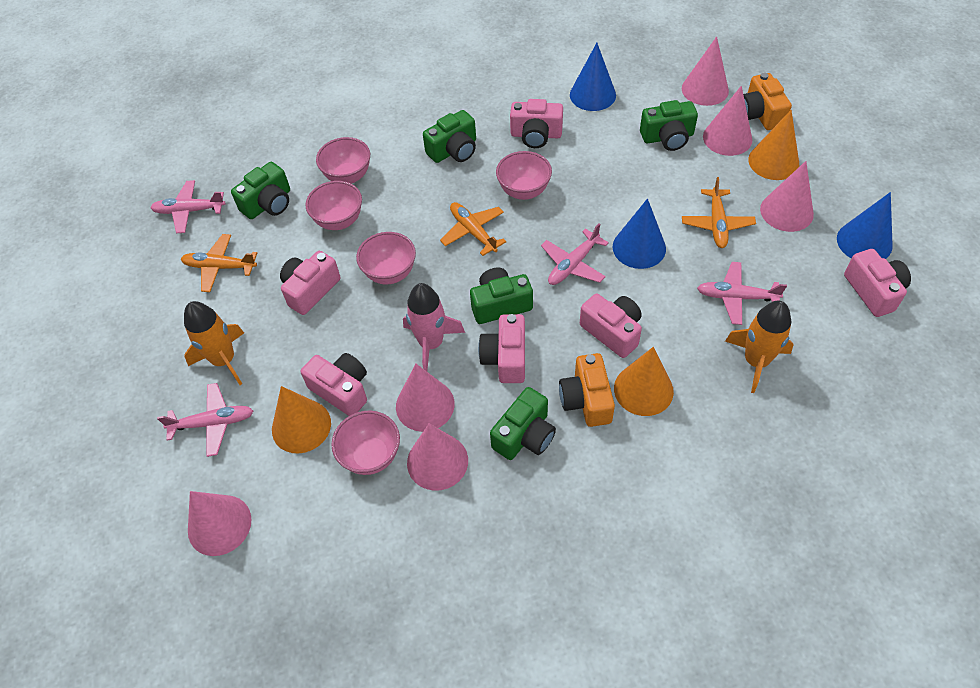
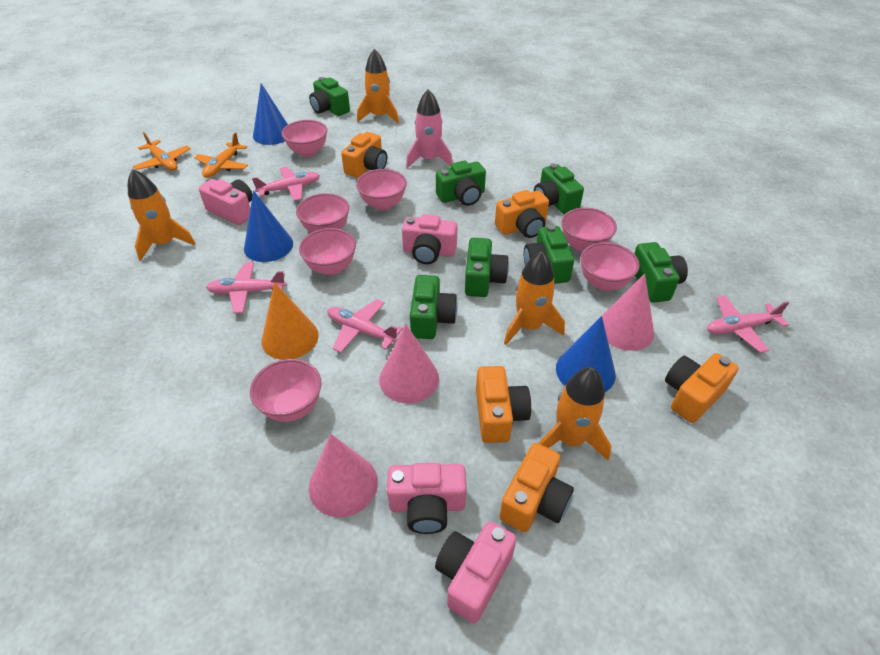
green camera: 5 -> 7
orange camera: 2 -> 5
orange cone: 3 -> 1
orange plane: 3 -> 2
orange rocket: 2 -> 4
pink bowl: 5 -> 7
pink camera: 6 -> 4
pink cone: 6 -> 3

